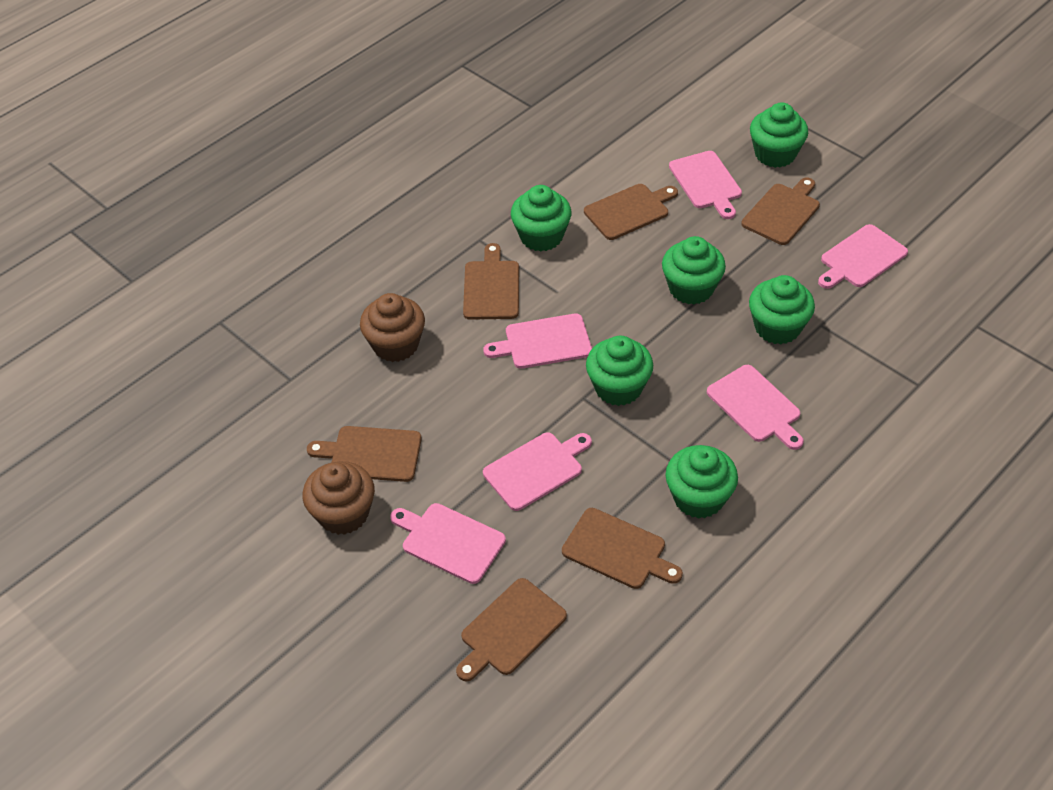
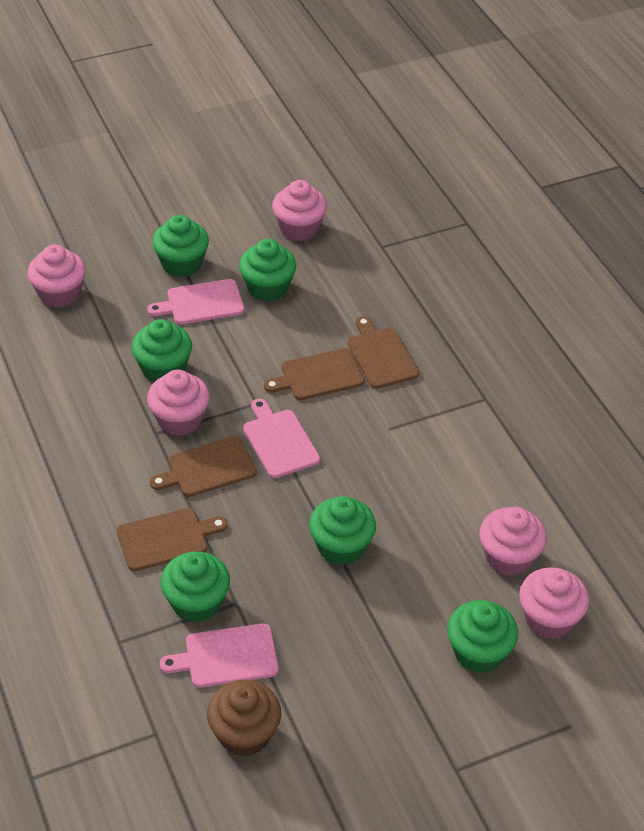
brown cupcake: 2 -> 1
brown cutting board: 6 -> 4
pink cupcake: 0 -> 5
pink cutting board: 6 -> 3

